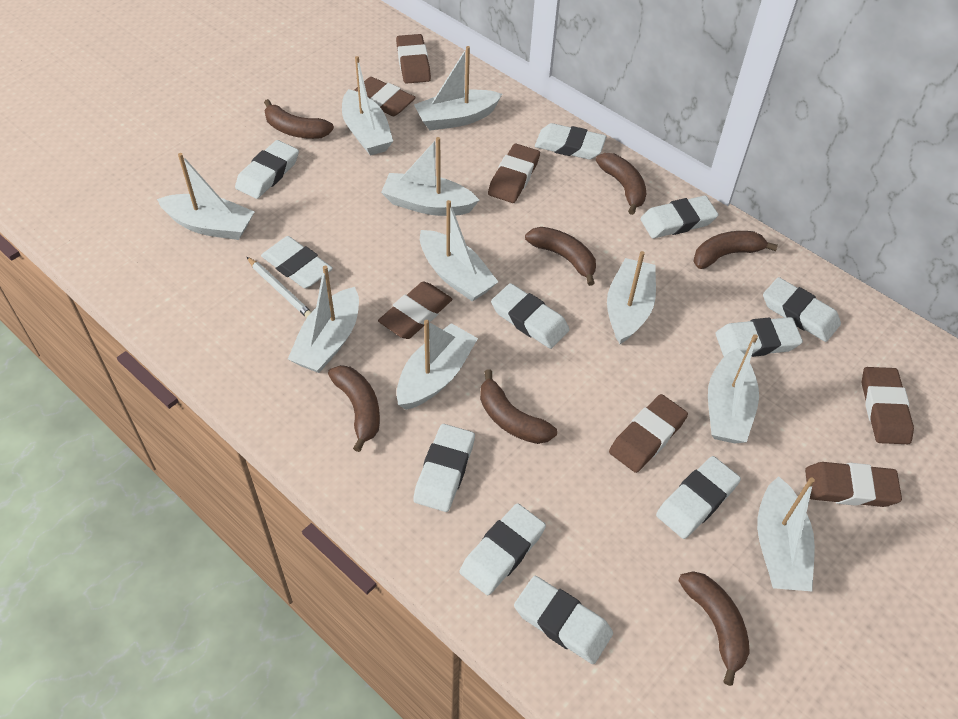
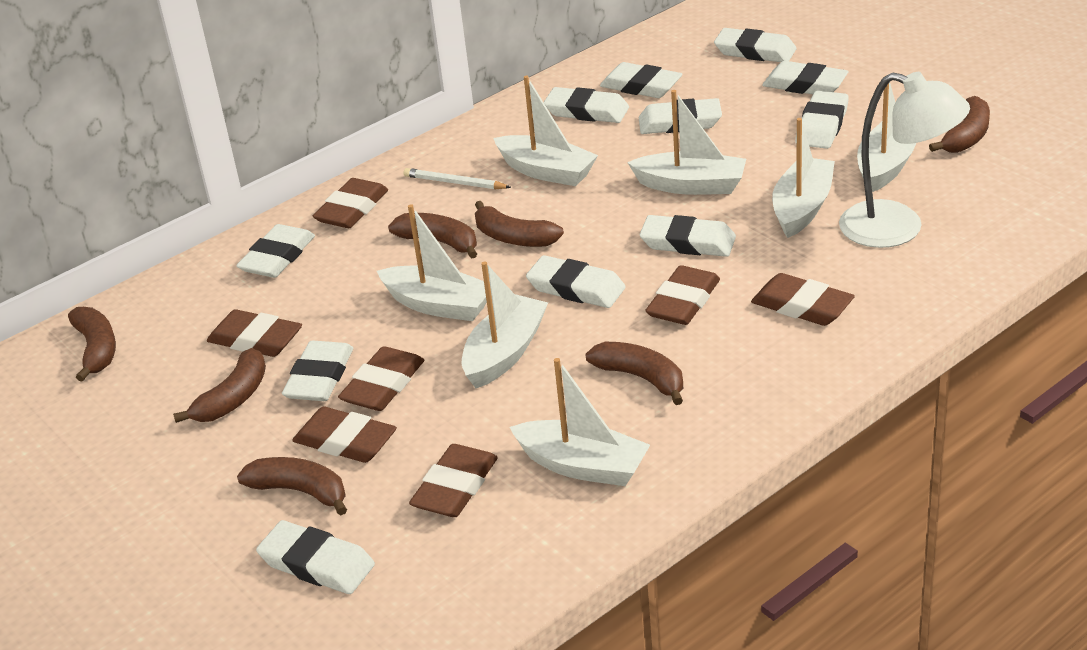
white boat: 10 -> 7
white lamp: 0 -> 1

